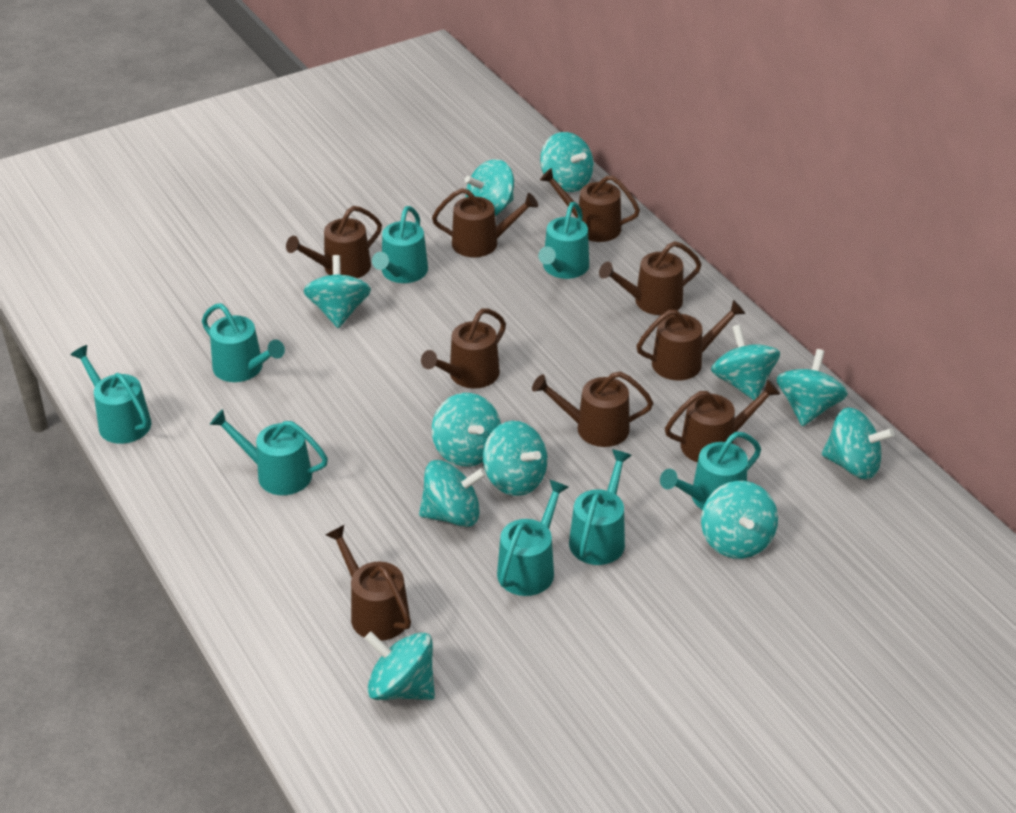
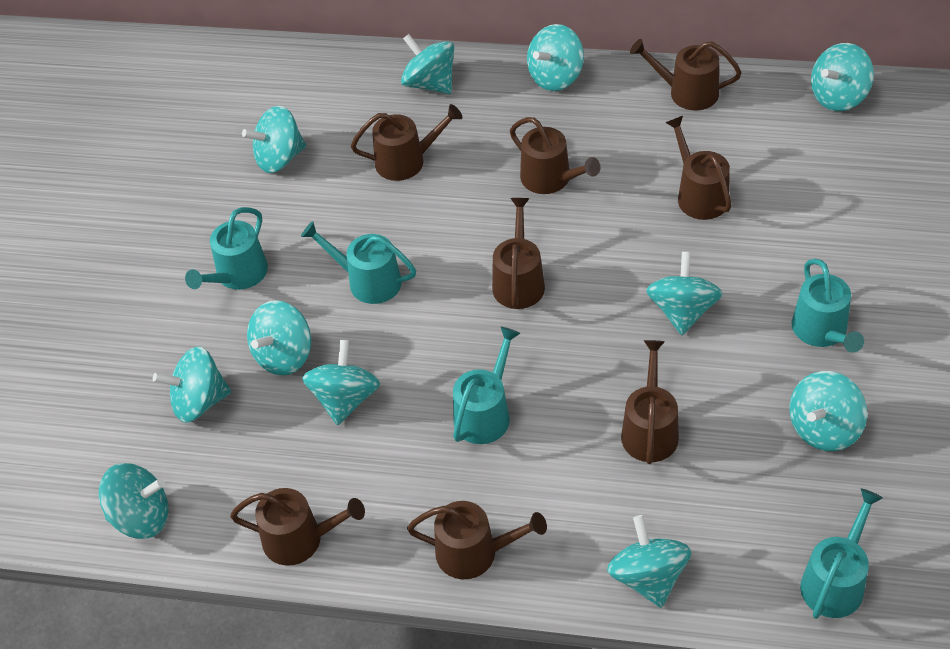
brown watering can: 9 -> 8
turquoise watering can: 8 -> 5

